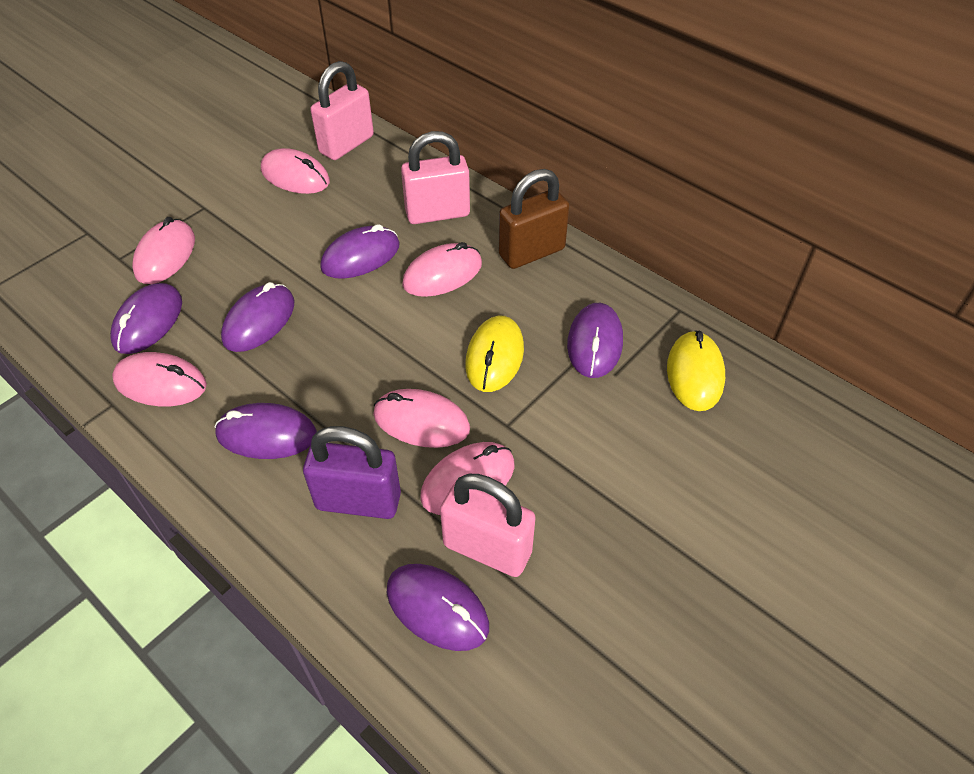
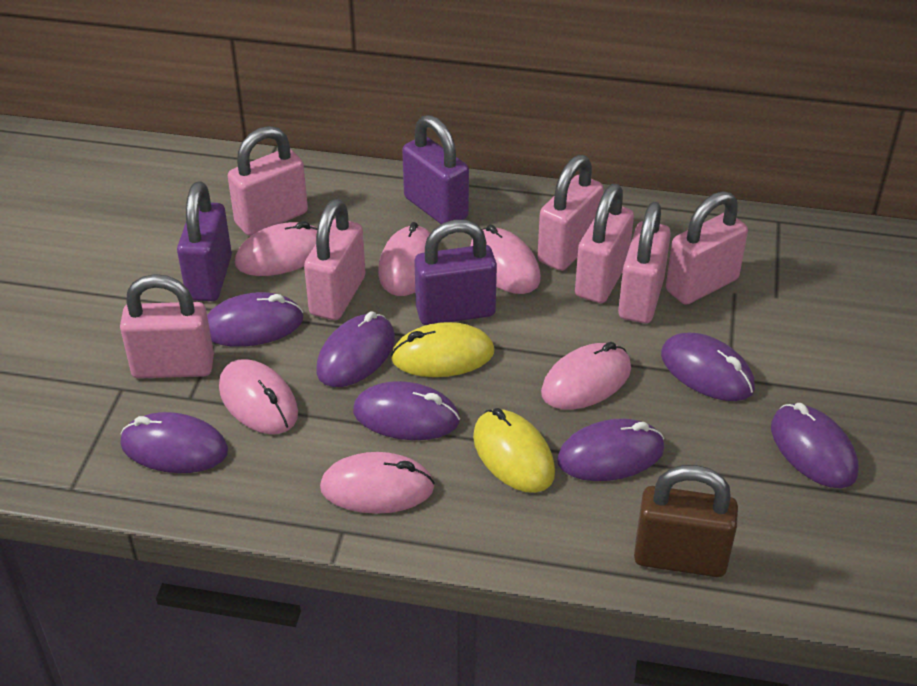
pink padlock: 3 -> 7
purple mouse: 6 -> 7
purple padlock: 1 -> 3

